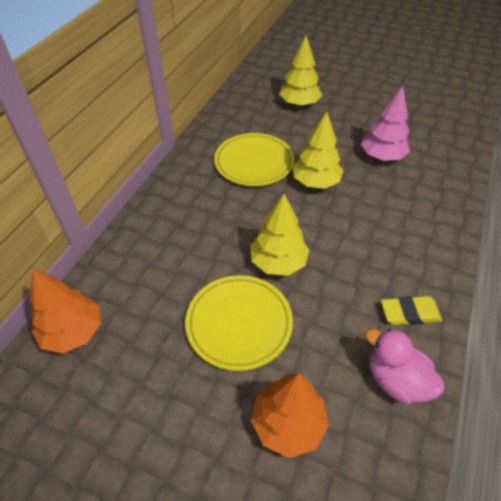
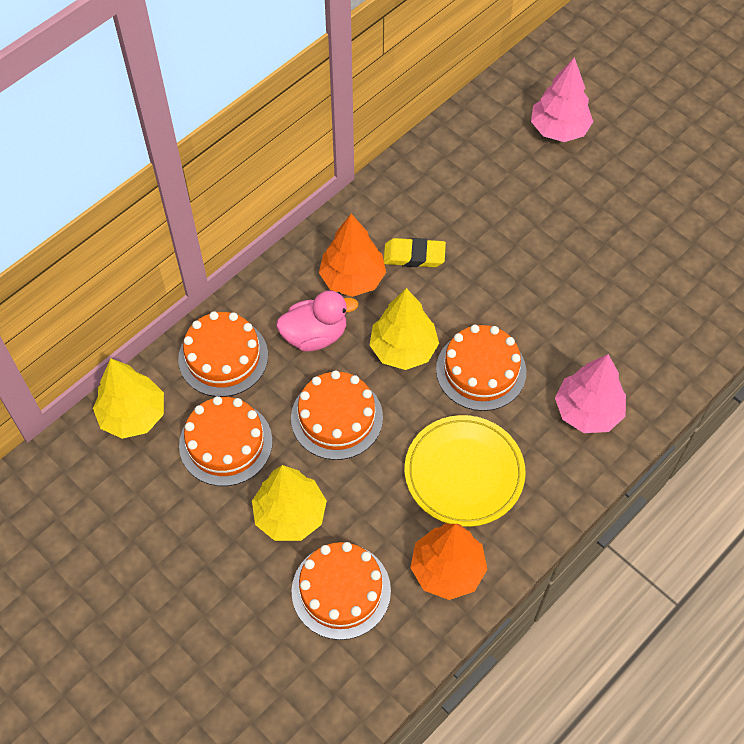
orange cake: 0 -> 5
pink tree: 1 -> 2
yellow plate: 2 -> 1

